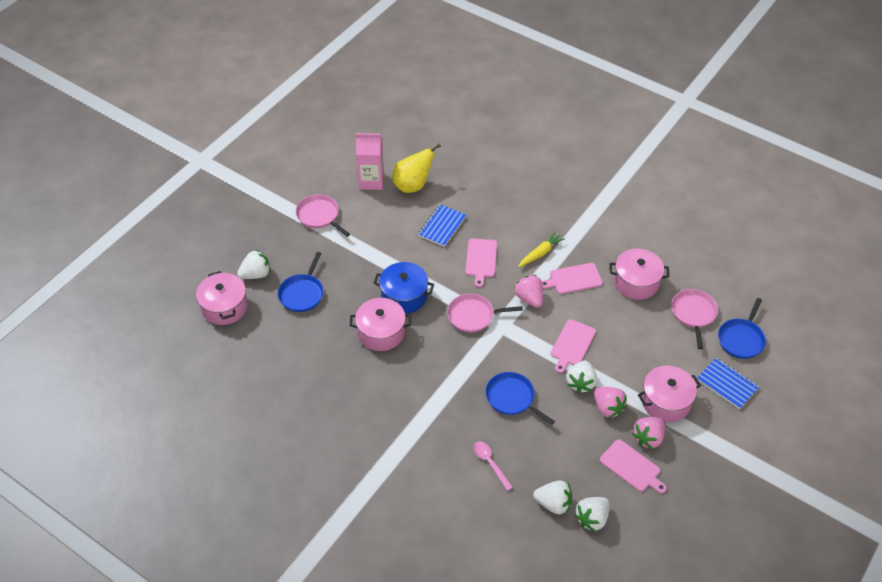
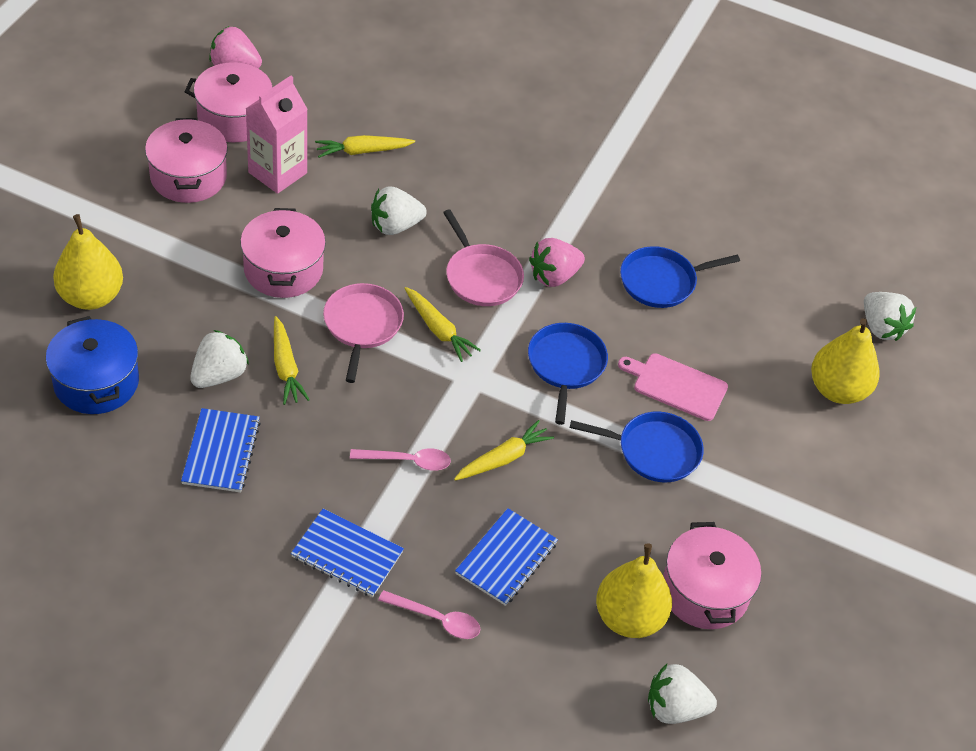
blue notebook: 2 -> 3
pink cutting board: 4 -> 1
pink pan: 3 -> 2
pink spoon: 1 -> 2
pink strawberry: 3 -> 2
yellow carrot: 1 -> 4
yellow pear: 1 -> 3

